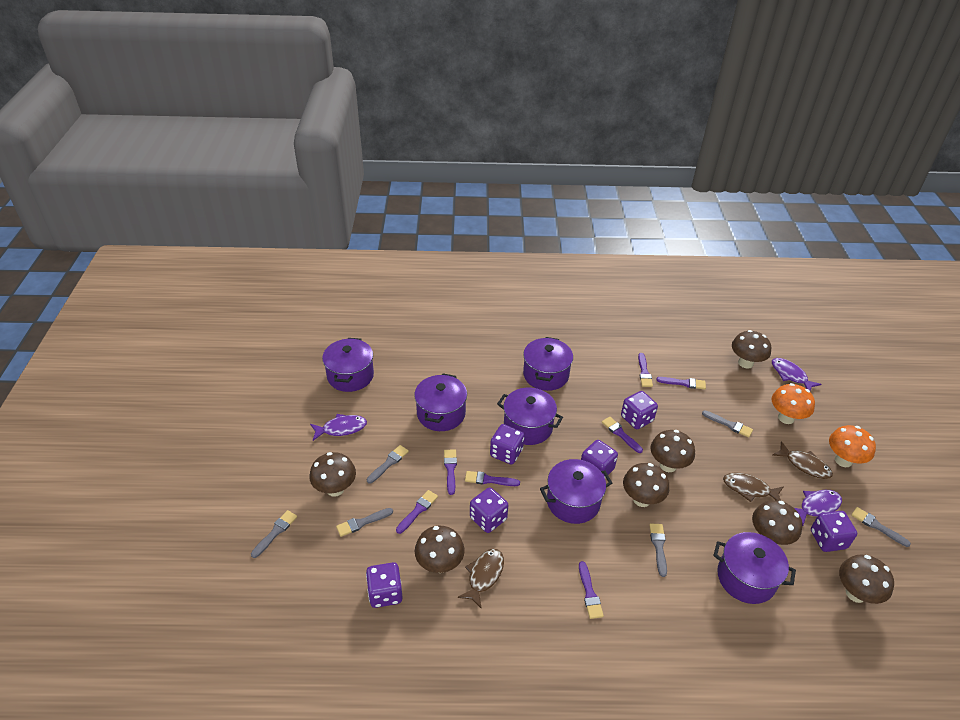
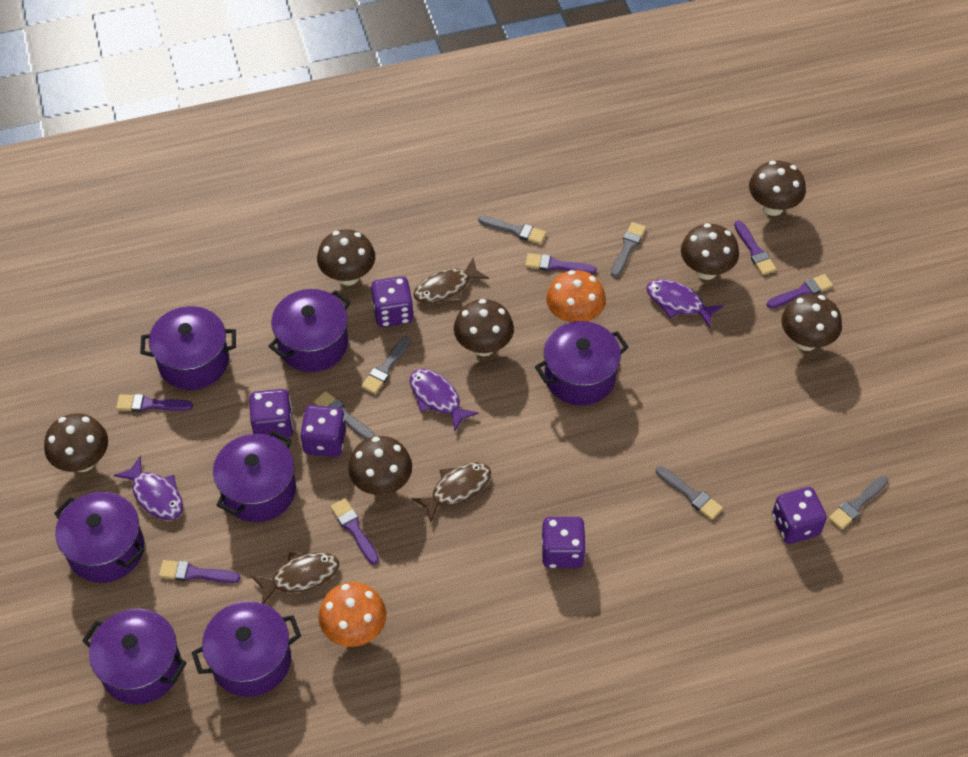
purple brush: 7 -> 6
purple dice: 6 -> 5
purple pot: 6 -> 7

